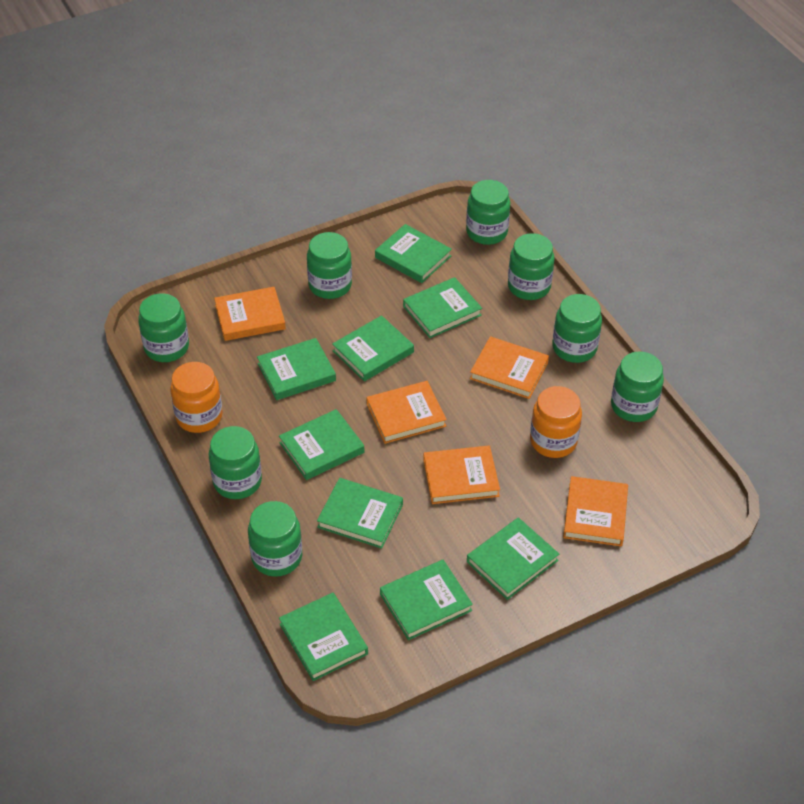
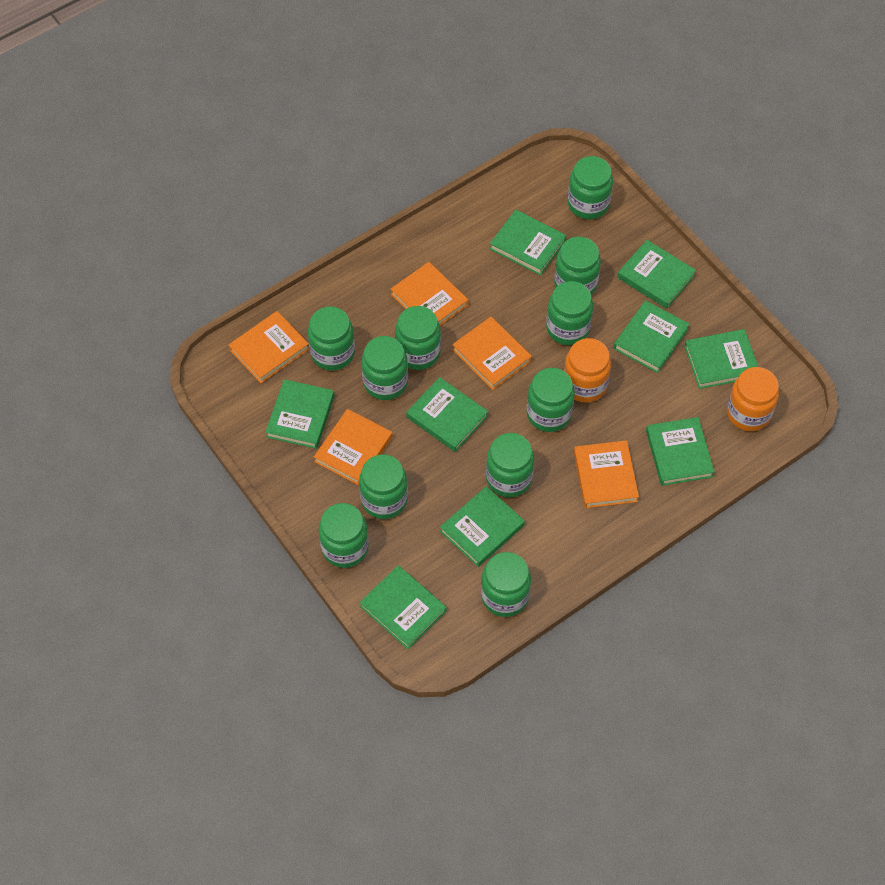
green jar: 8 -> 11

